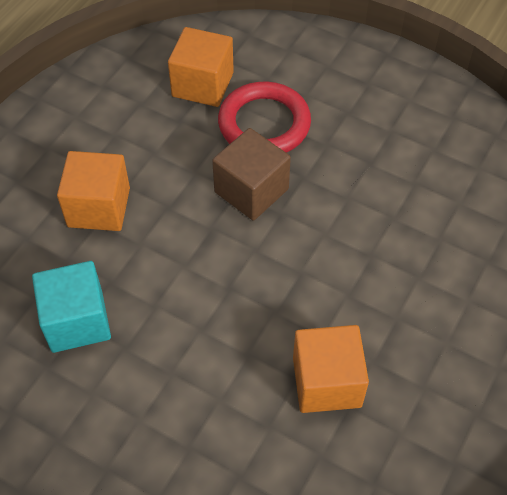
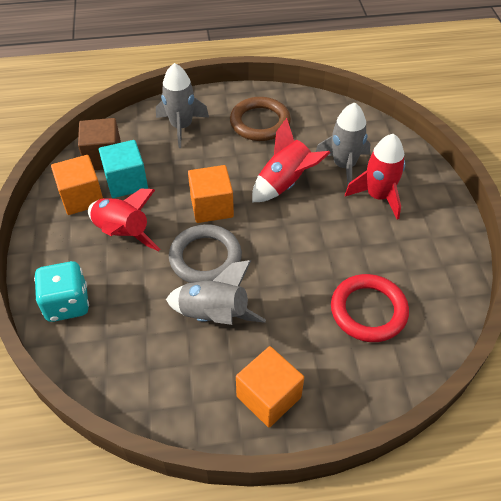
brown ring: 0 -> 1
grey ring: 0 -> 1
grey rocket: 0 -> 3
red rocket: 0 -> 3
turquoise dice: 0 -> 1

